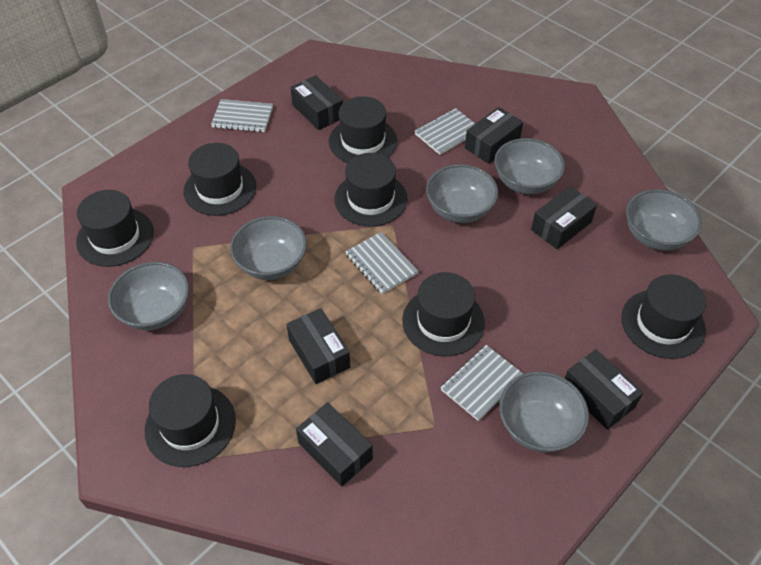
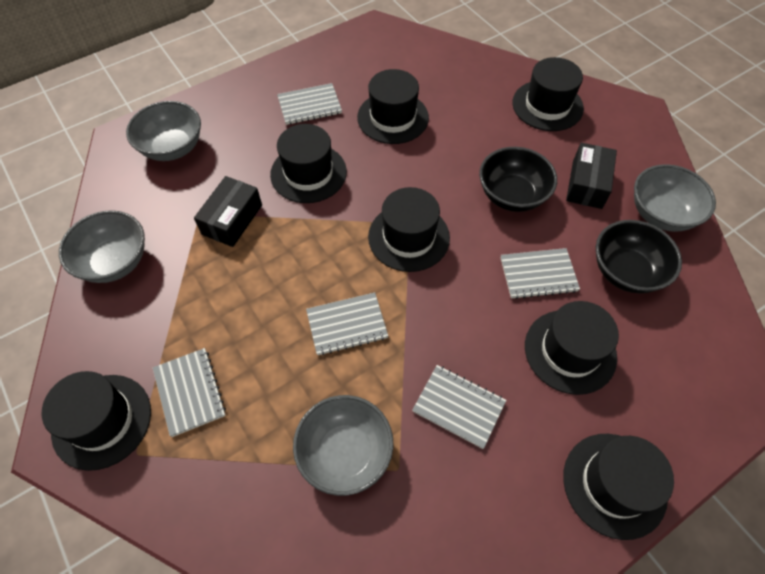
black bowl: 0 -> 2
black box: 6 -> 2
grey bowl: 6 -> 4
grey notebook: 4 -> 5

